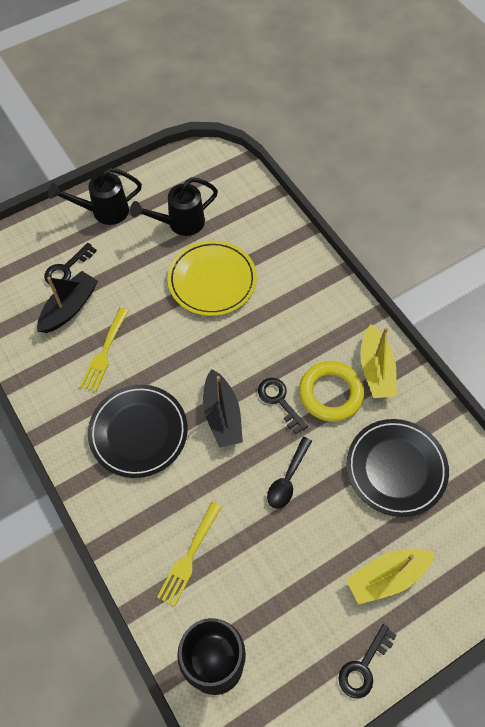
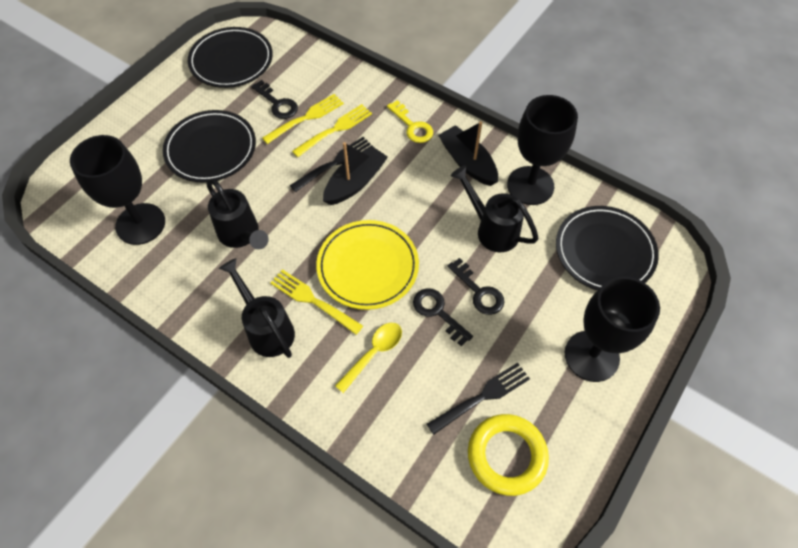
black fork: 0 -> 2
black goblet: 1 -> 3
black plate: 2 -> 3
black spoon: 1 -> 0
black watering can: 2 -> 3
yellow boat: 2 -> 0
yellow fork: 2 -> 3
yellow key: 0 -> 1
yellow spoon: 0 -> 1

